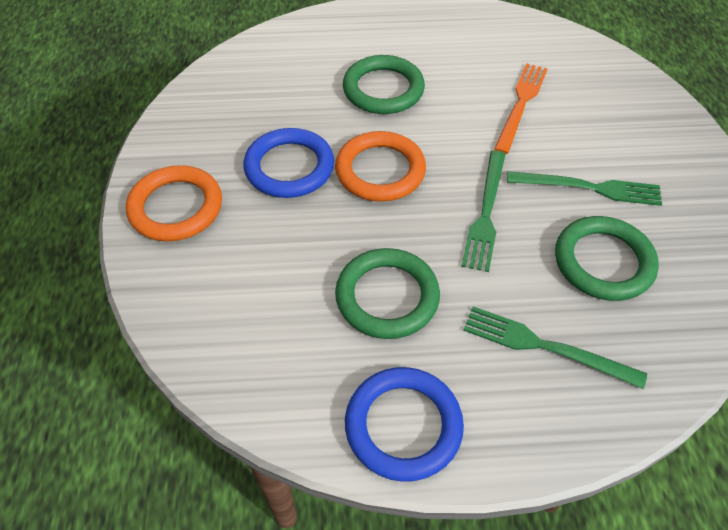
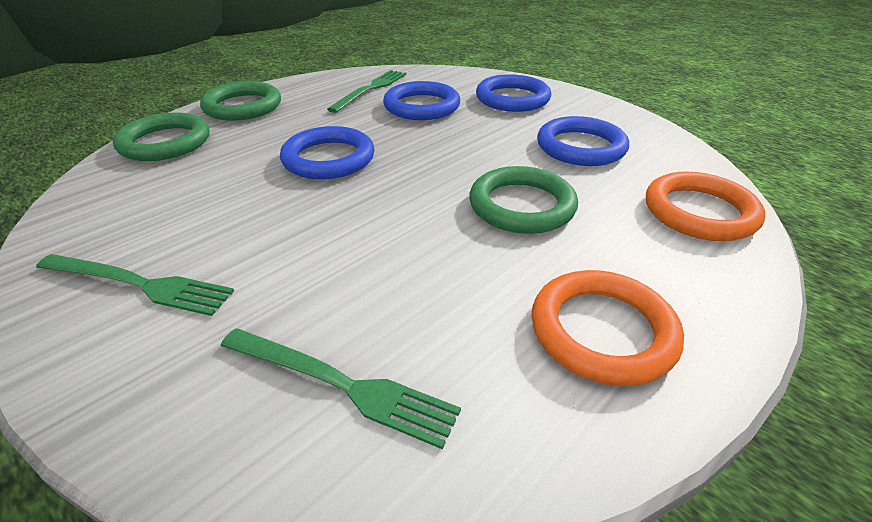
blue ring: 2 -> 4
orange fork: 1 -> 0

